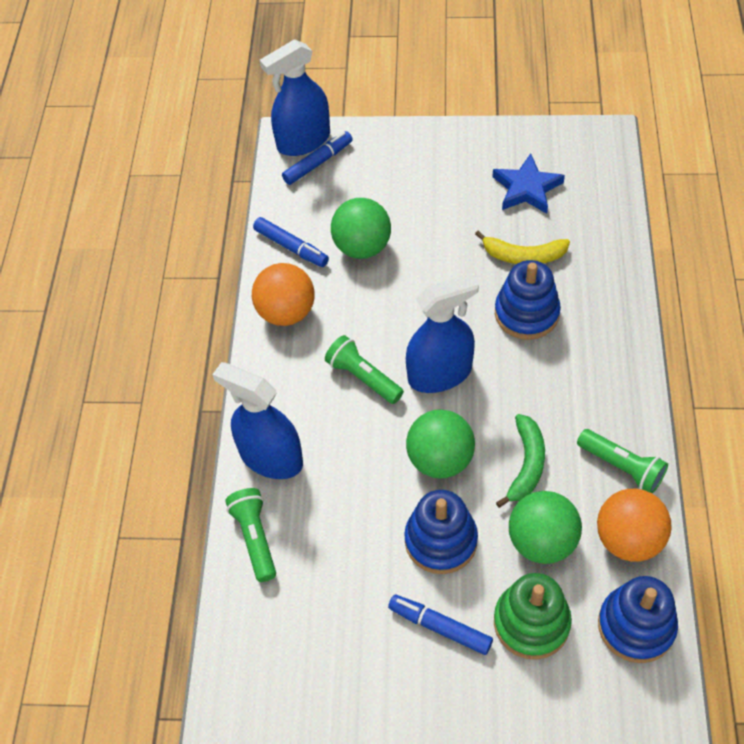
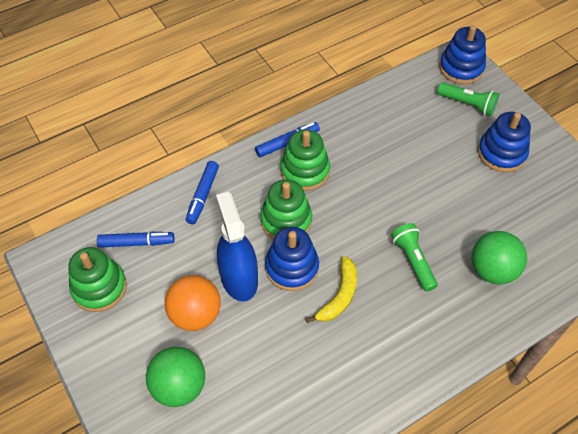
blue spray bottle: 3 -> 1
blue star: 1 -> 0
green ball: 3 -> 2
green banana: 1 -> 0
green flashlight: 3 -> 2
green stacking toy: 1 -> 3
orange ball: 2 -> 1

